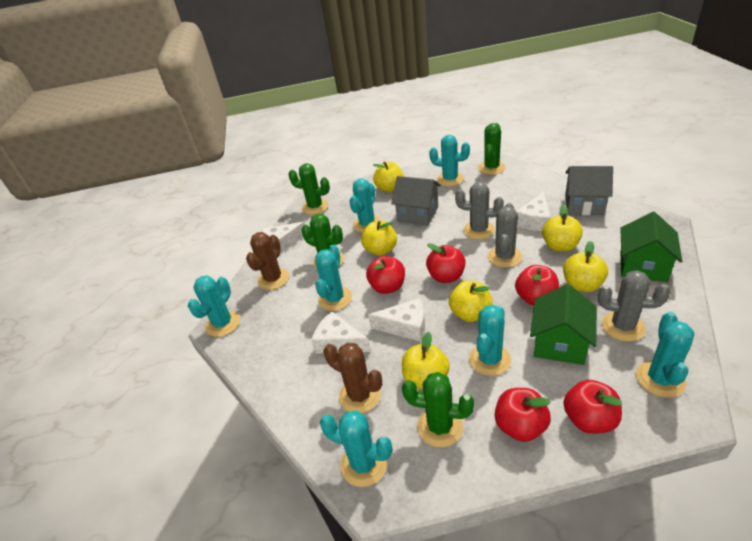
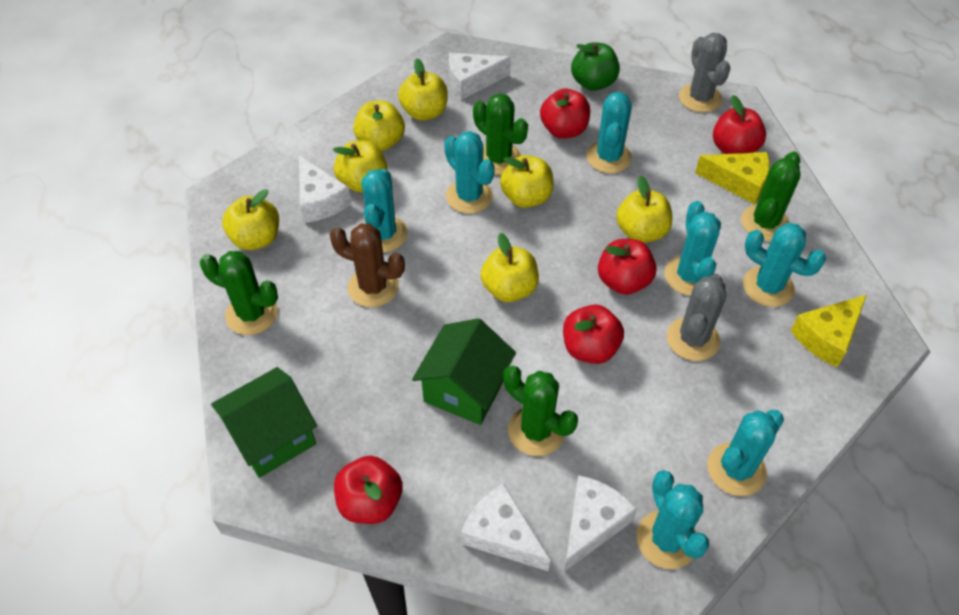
brown cactus: 2 -> 1
green apple: 0 -> 1
grey cactus: 3 -> 2
grey house: 2 -> 0
yellow apple: 6 -> 7
yellow cheese: 0 -> 2

